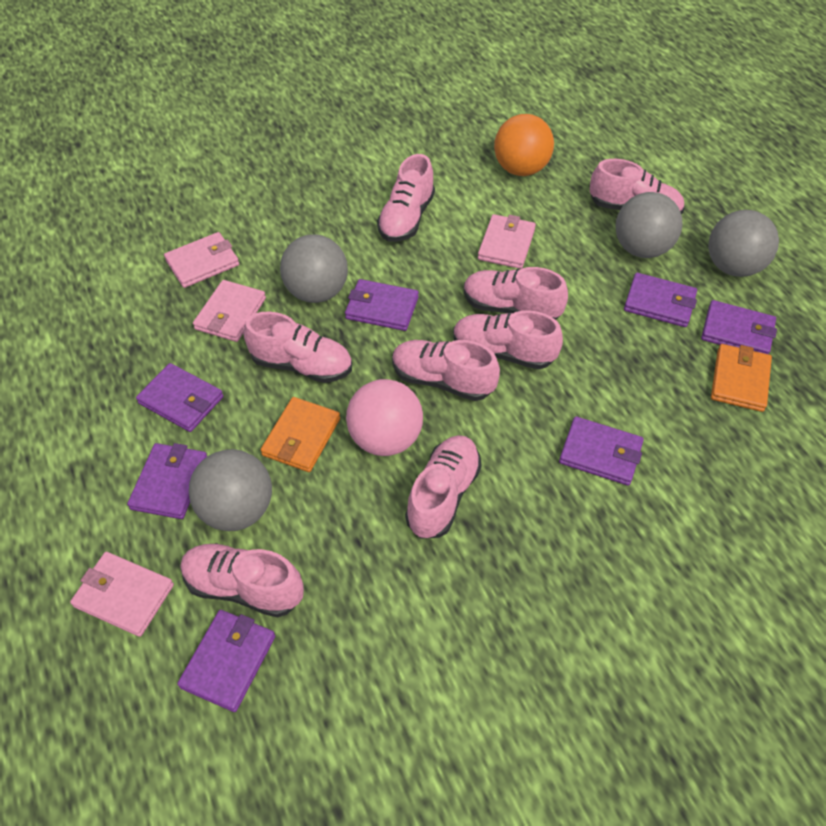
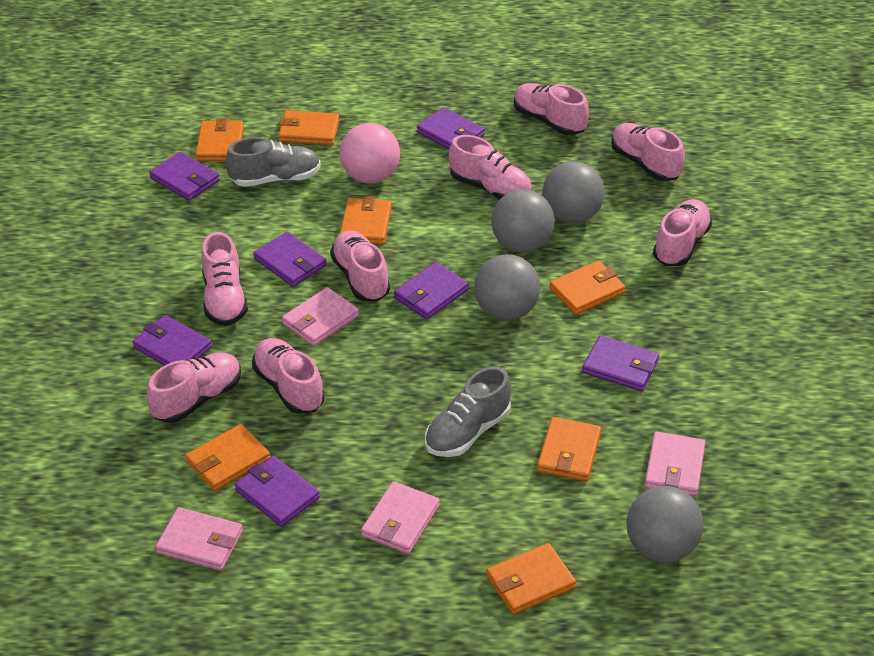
grey shoe: 0 -> 2
orange ball: 1 -> 0
orange wallet: 2 -> 7

